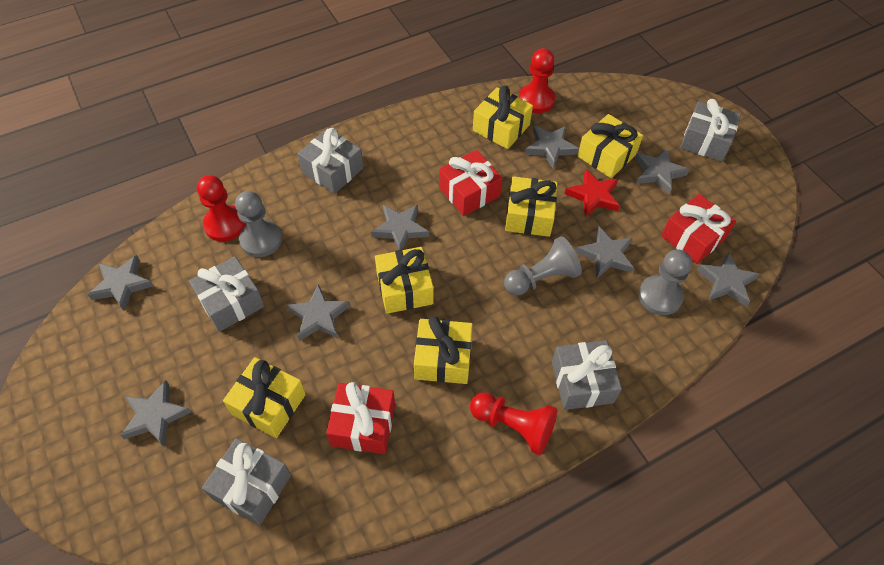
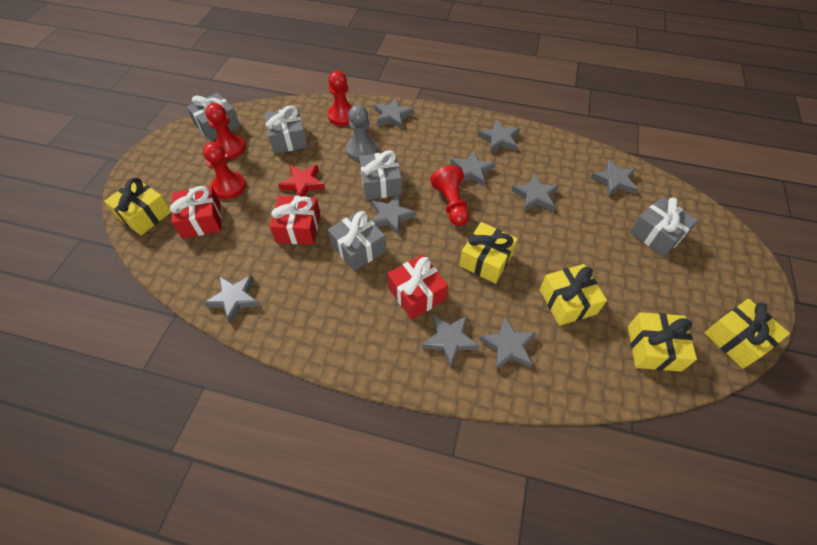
grey pawn: 3 -> 1
grey star: 8 -> 9
red pawn: 3 -> 4
yellow gift: 6 -> 5

